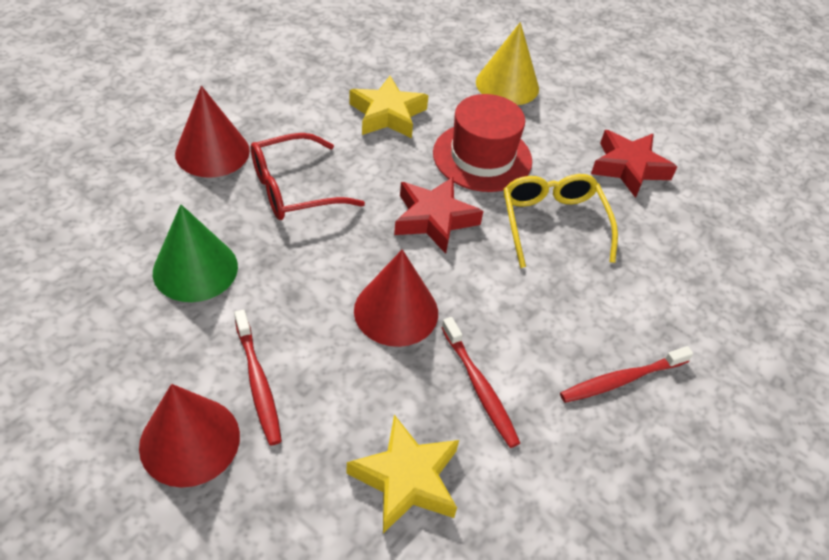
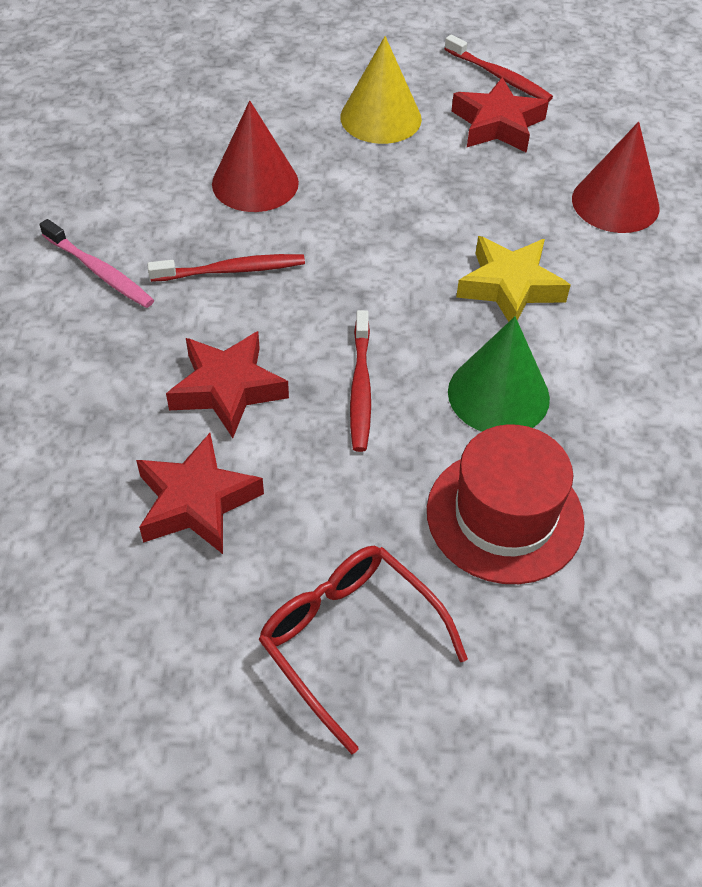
pink toothbrush: 0 -> 1
red cone: 3 -> 2
red star: 2 -> 3
yellow glasses: 1 -> 0
yellow star: 2 -> 1

